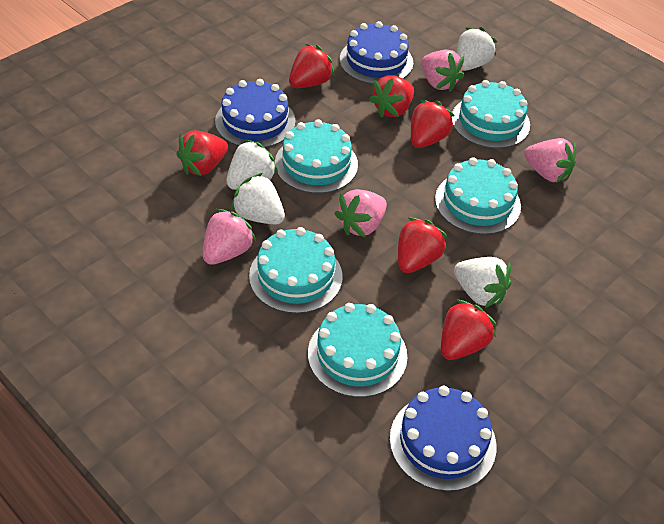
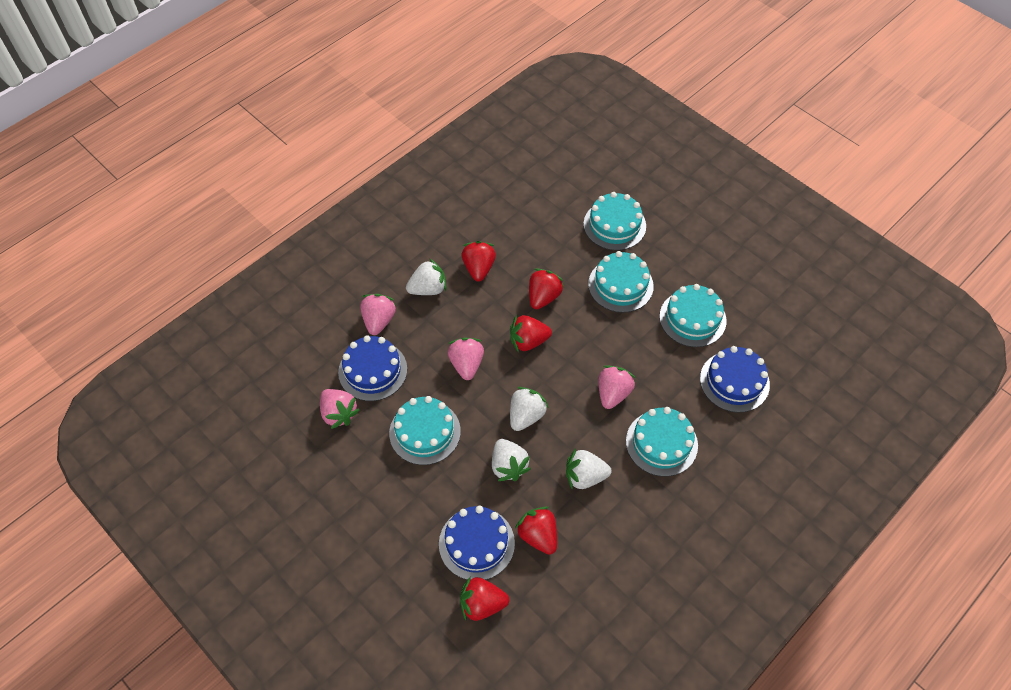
red strawberry: 6 -> 5

